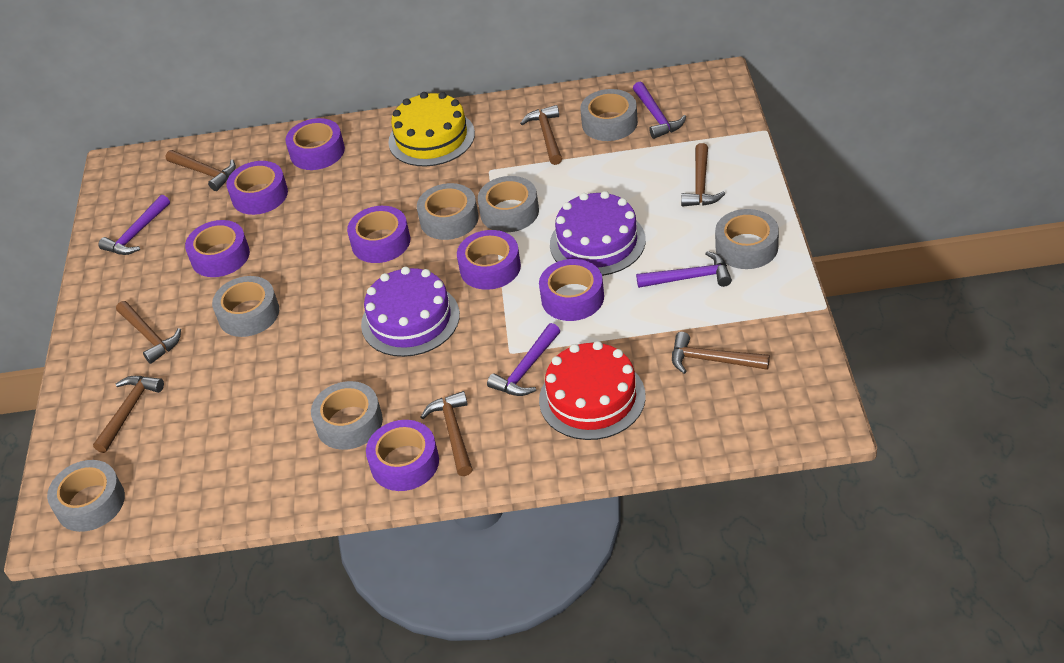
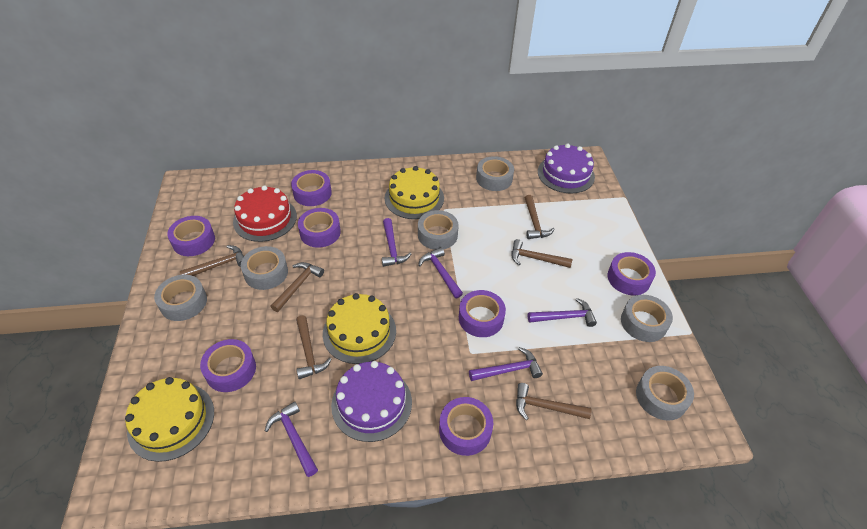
brown hammer: 7 -> 6
grey tape: 7 -> 6
purple hammer: 4 -> 5
yellow cake: 1 -> 3

